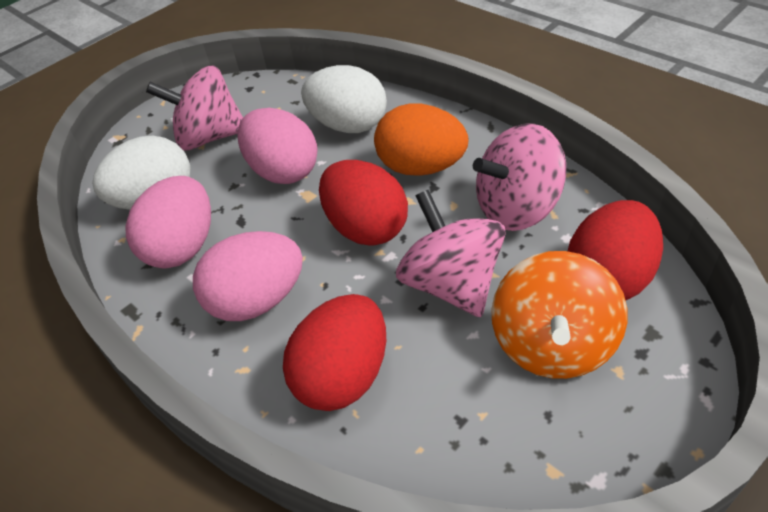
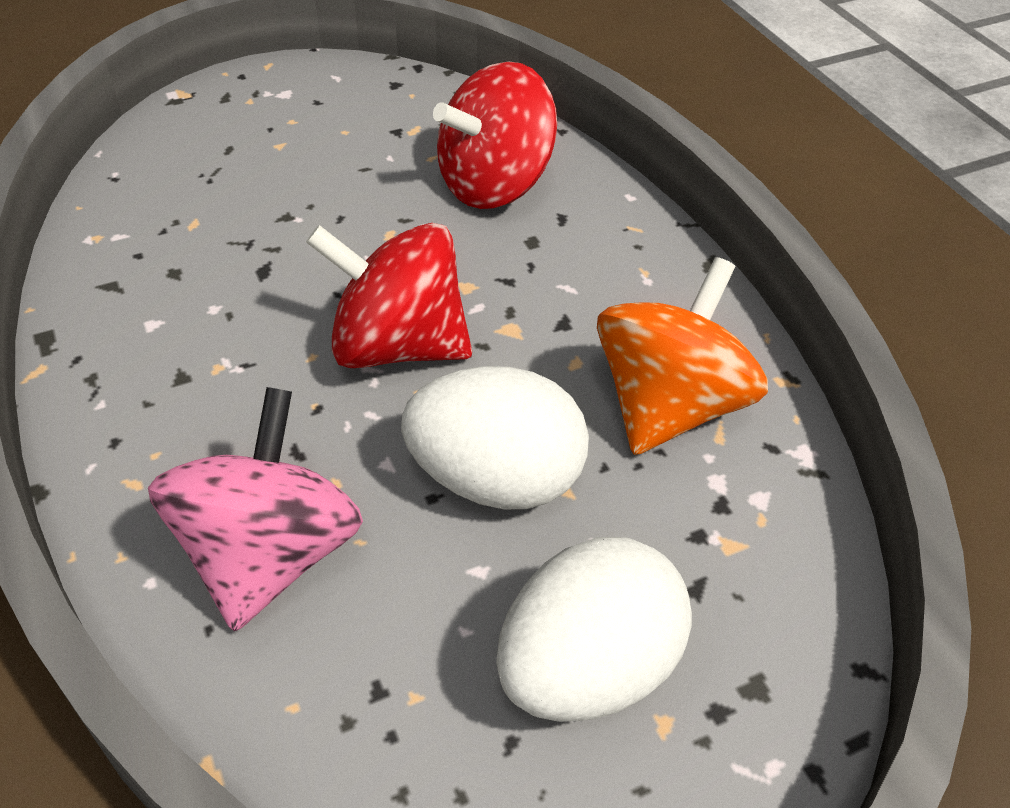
orange egg: 1 -> 0
pink egg: 3 -> 0
pink spinning top: 3 -> 1
red egg: 3 -> 0
red spinning top: 0 -> 2

